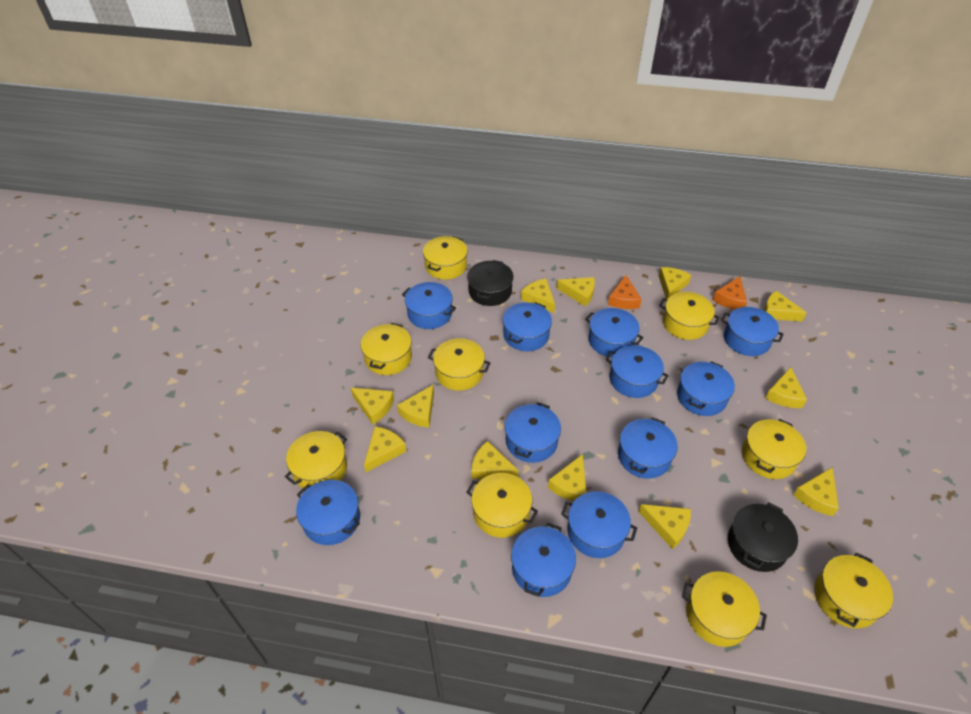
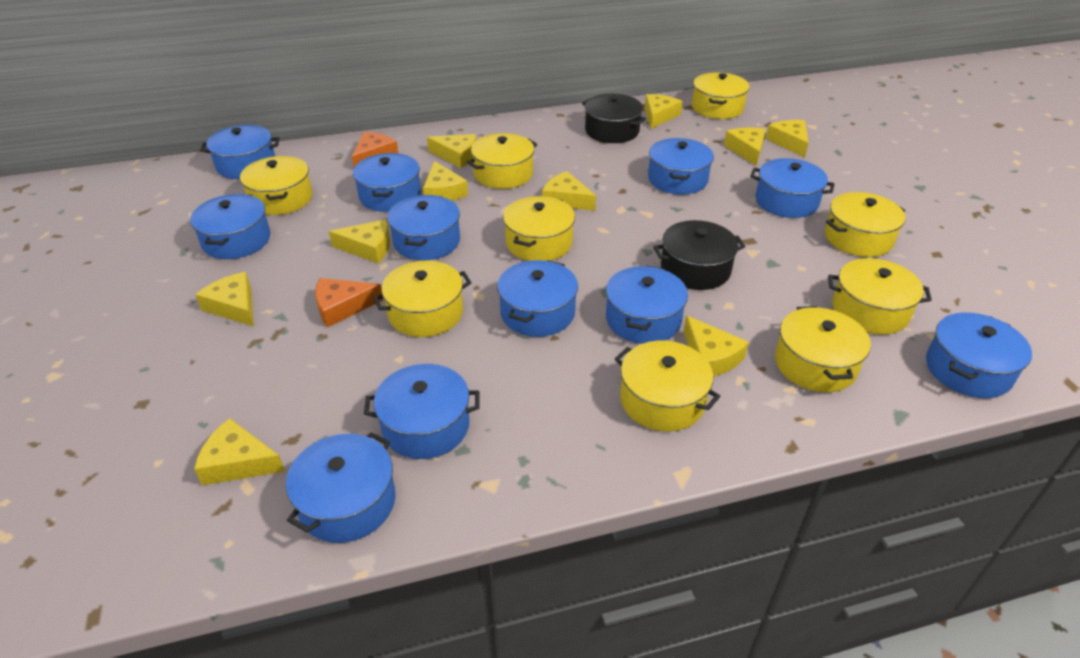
yellow cheese: 12 -> 10

